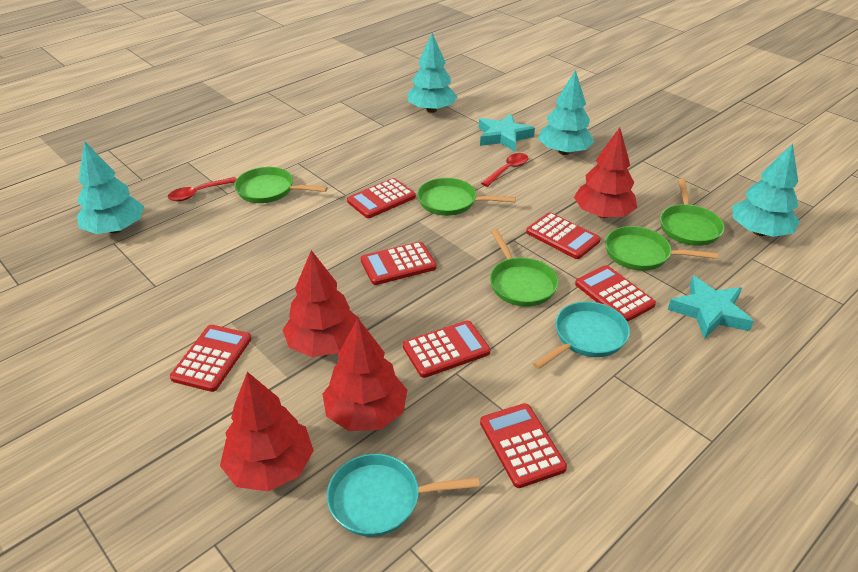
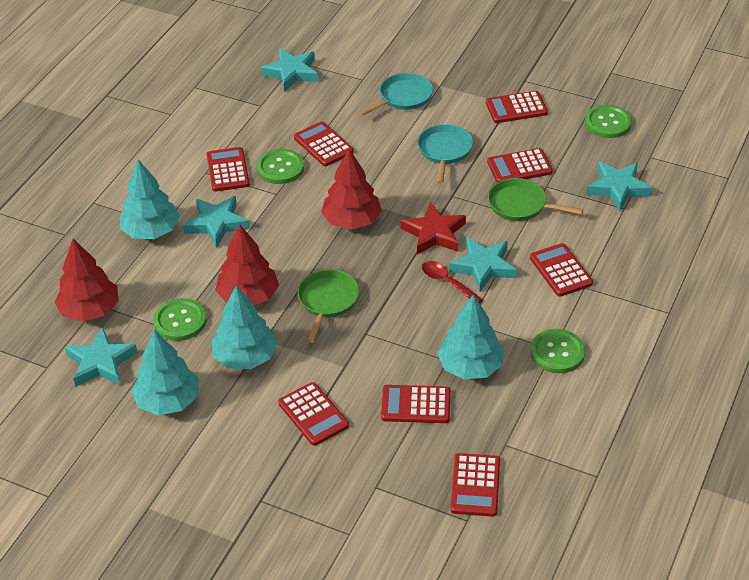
green button: 0 -> 4
green pan: 5 -> 2
red calculator: 7 -> 8
red spoon: 2 -> 1
red star: 0 -> 1
red tree: 4 -> 3
turquoise star: 2 -> 5

